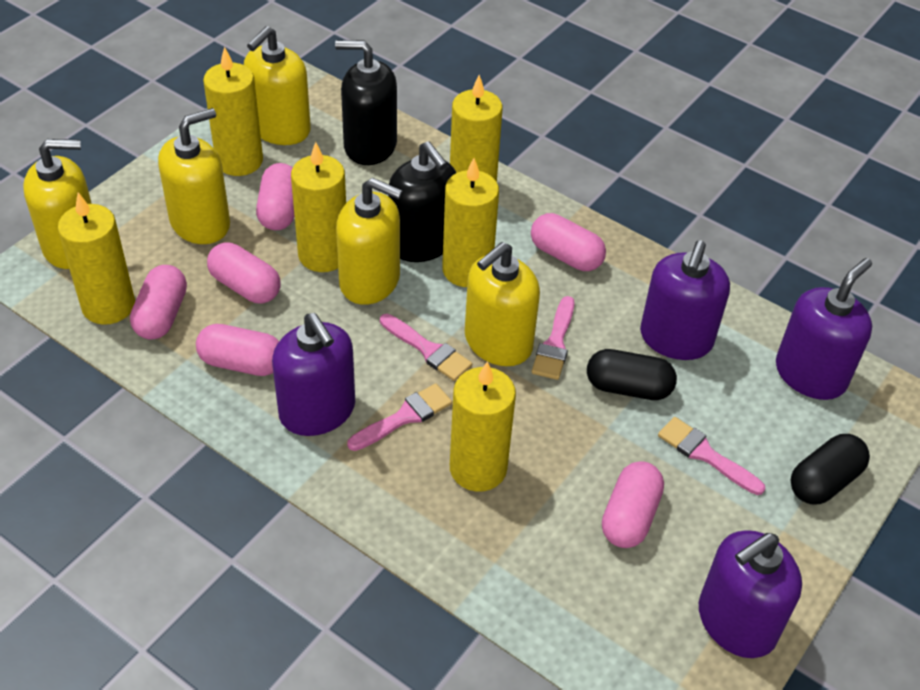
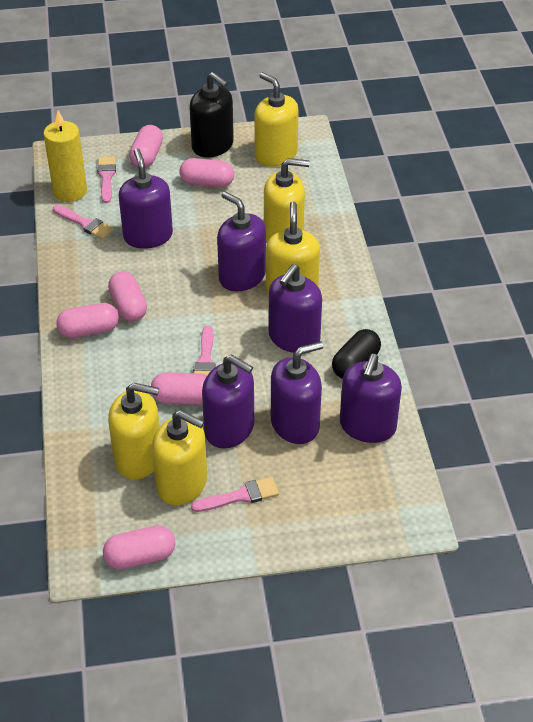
black capsule: 2 -> 1
black soap dispenser: 2 -> 1
purple soap dispenser: 4 -> 6
yellow candle: 6 -> 1

